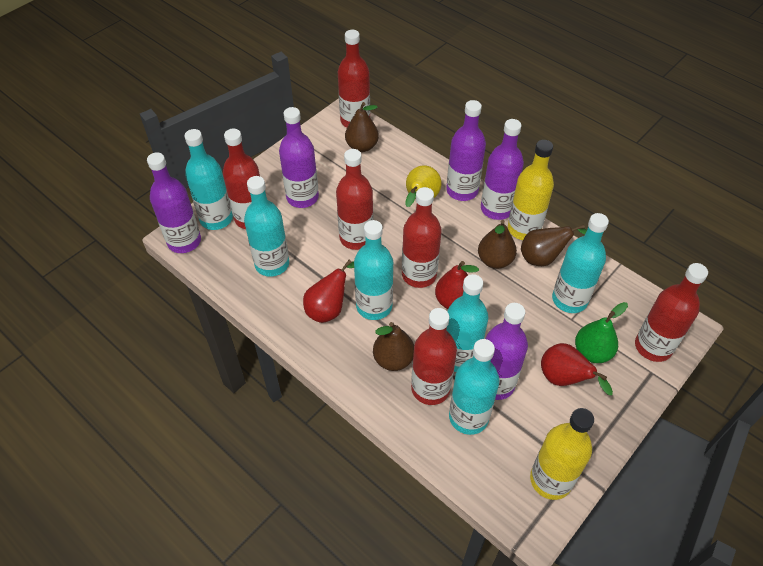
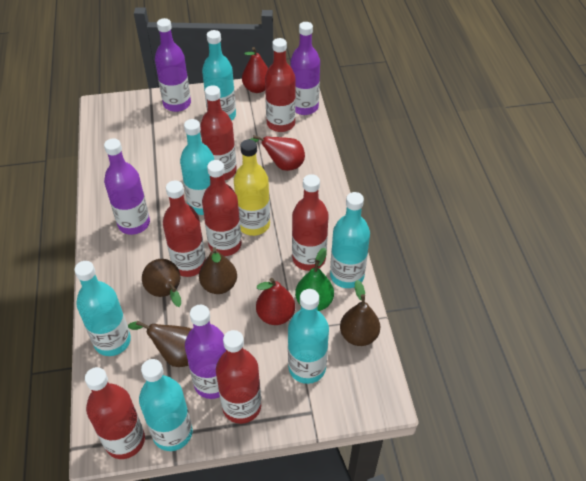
purple bottle: 5 -> 4
red bottle: 6 -> 7
yellow bottle: 2 -> 1
yellow pear: 1 -> 0

